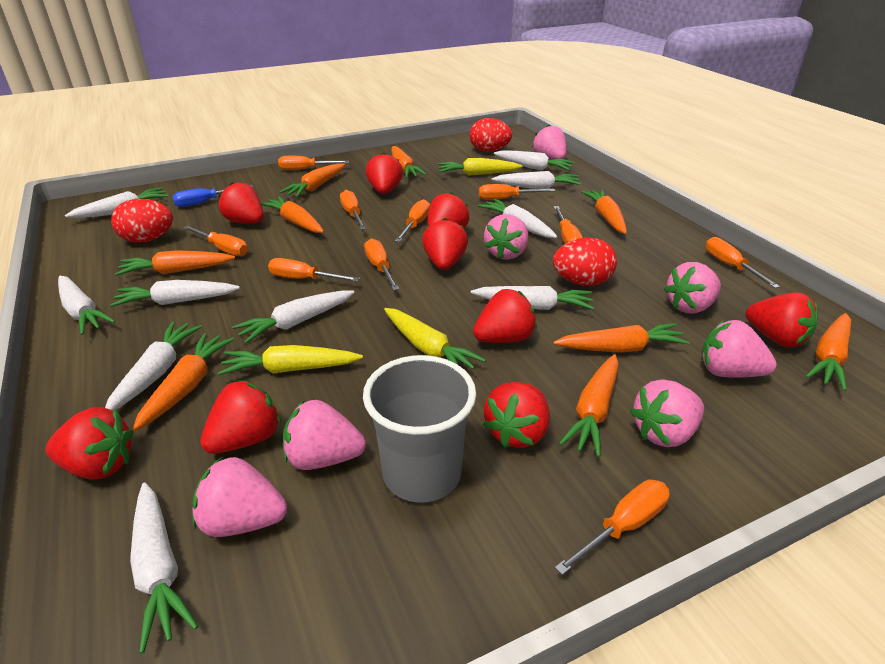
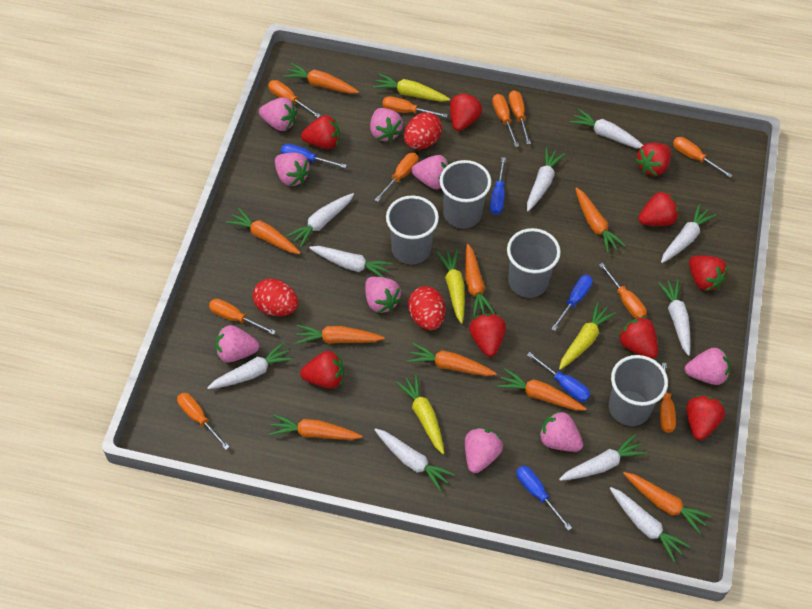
blue screwdriver: 1 -> 5
grey cup: 1 -> 4
pink strawberry: 7 -> 9
yellow carrot: 3 -> 4

